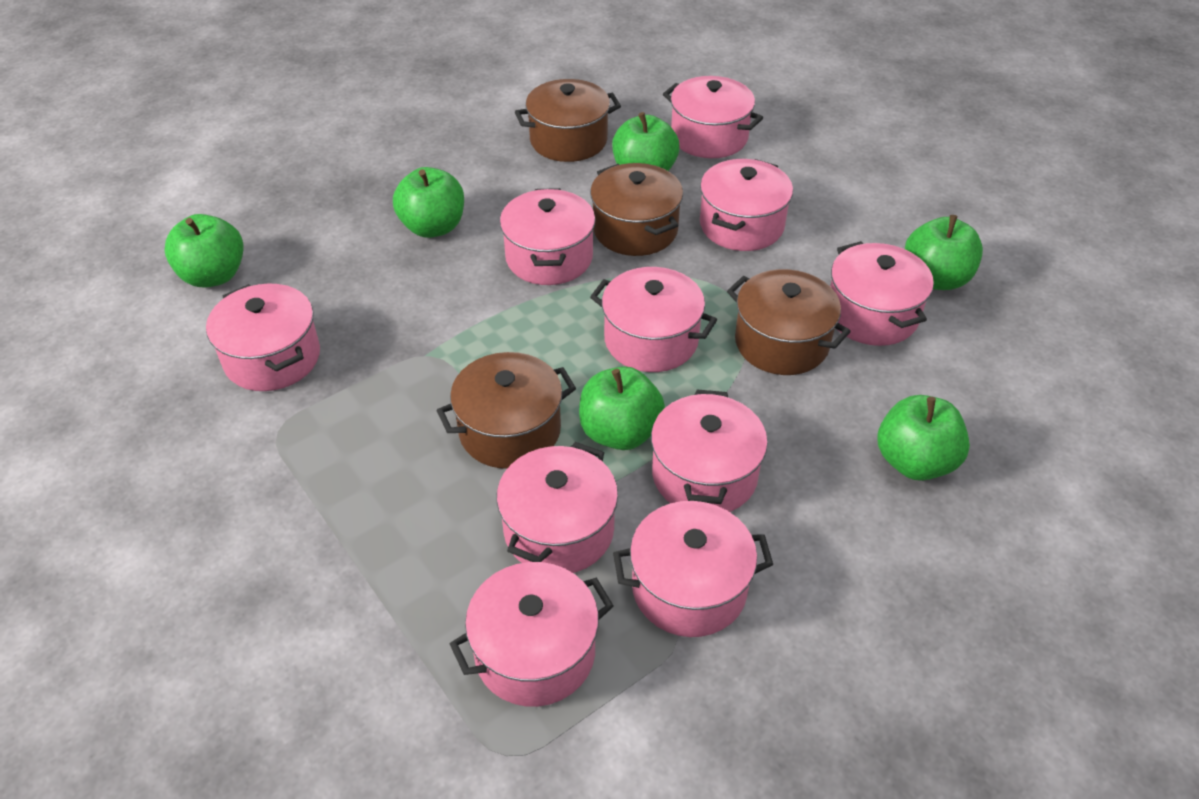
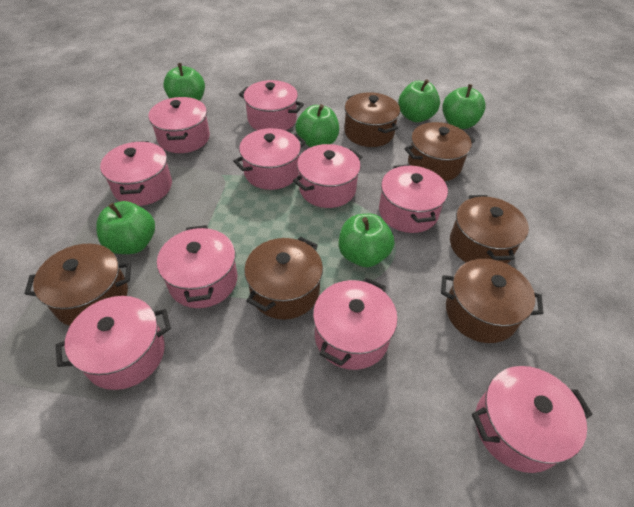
brown pot: 4 -> 6

